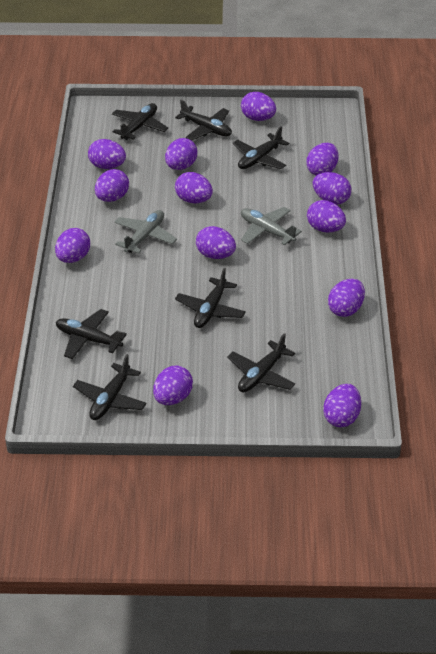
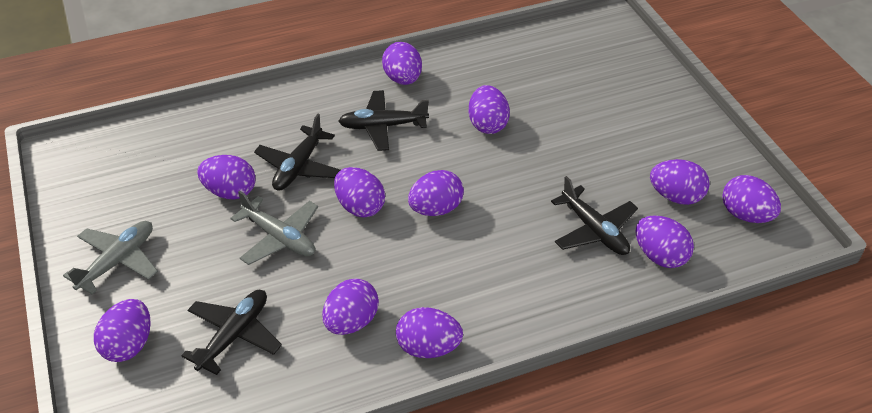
black plane: 7 -> 4
purple egg: 13 -> 11

